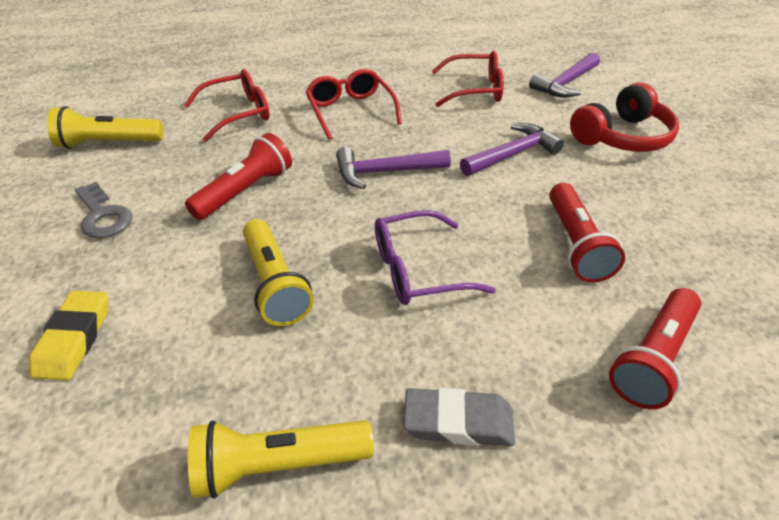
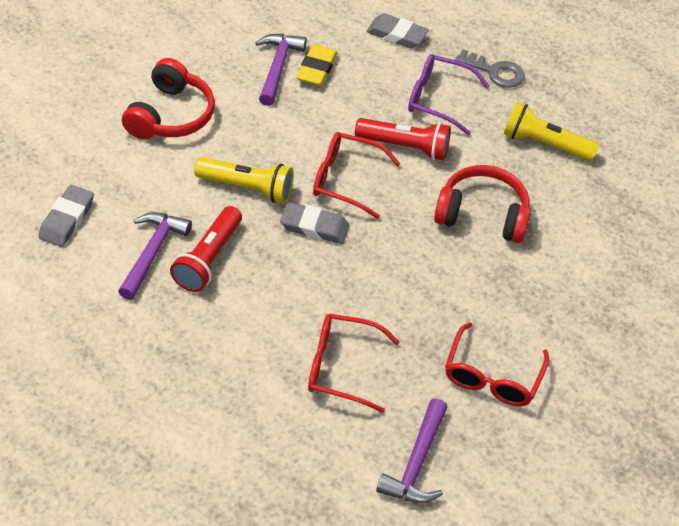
grey eraser: 1 -> 3
red flashlight: 3 -> 2
red headphones: 1 -> 2
yellow flashlight: 3 -> 2

